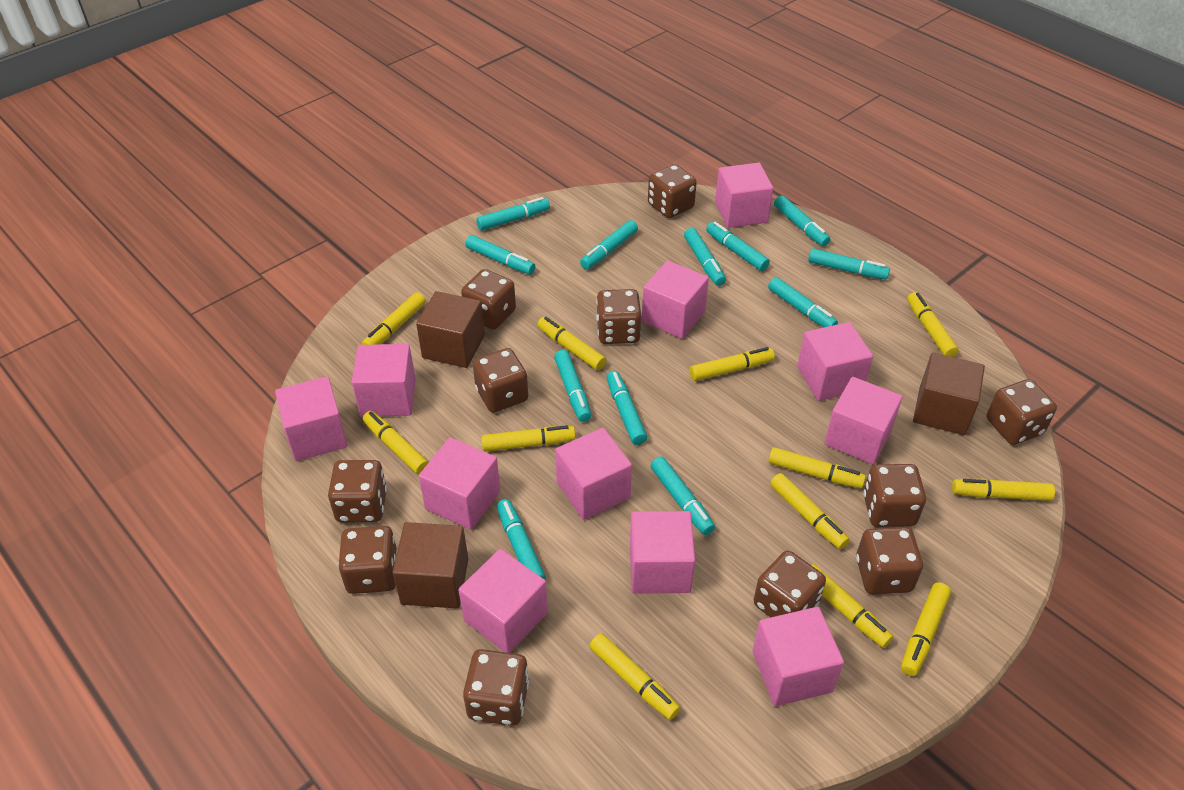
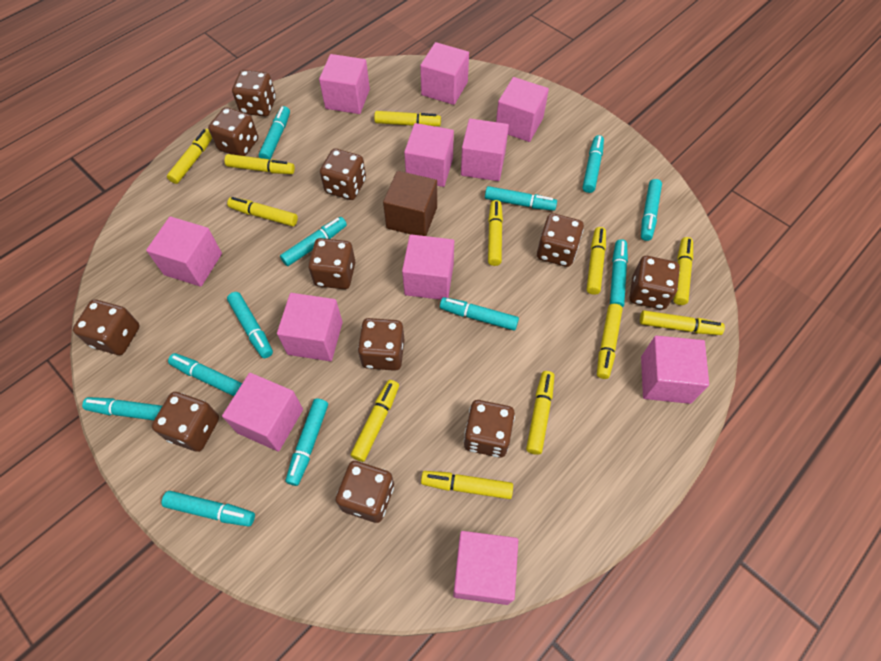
brown cube: 3 -> 1

